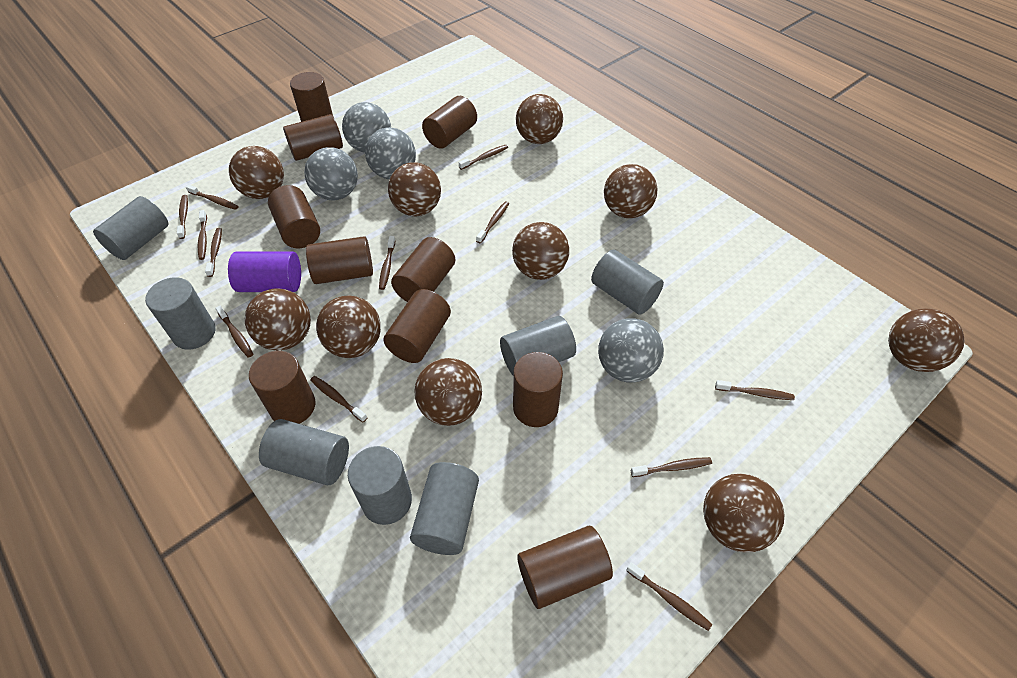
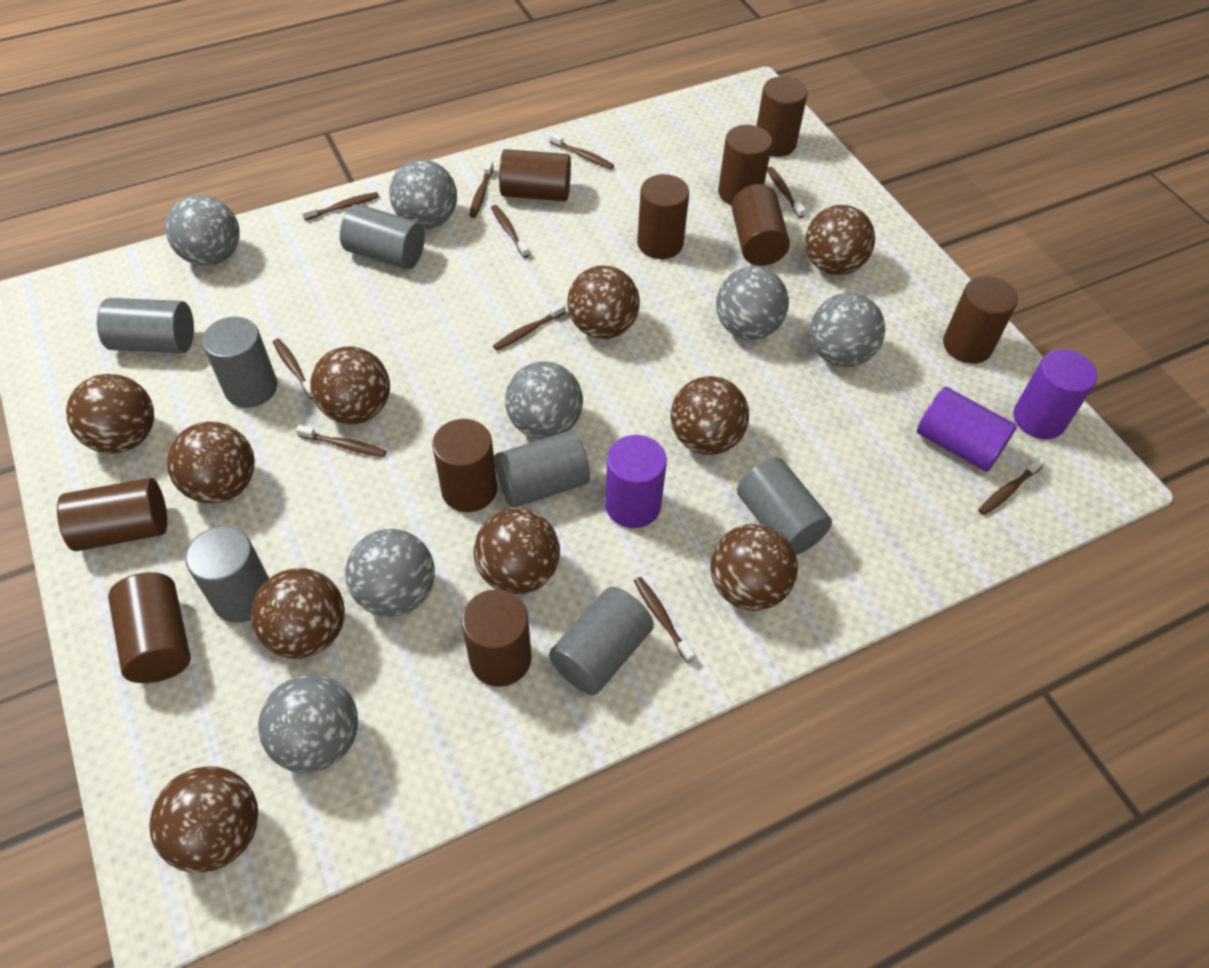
brown toothbrush: 12 -> 10
grey ball: 4 -> 7
purple cylinder: 1 -> 3

